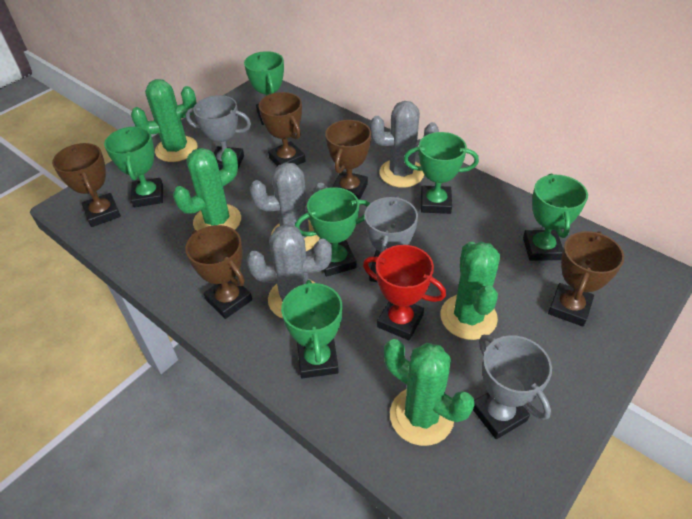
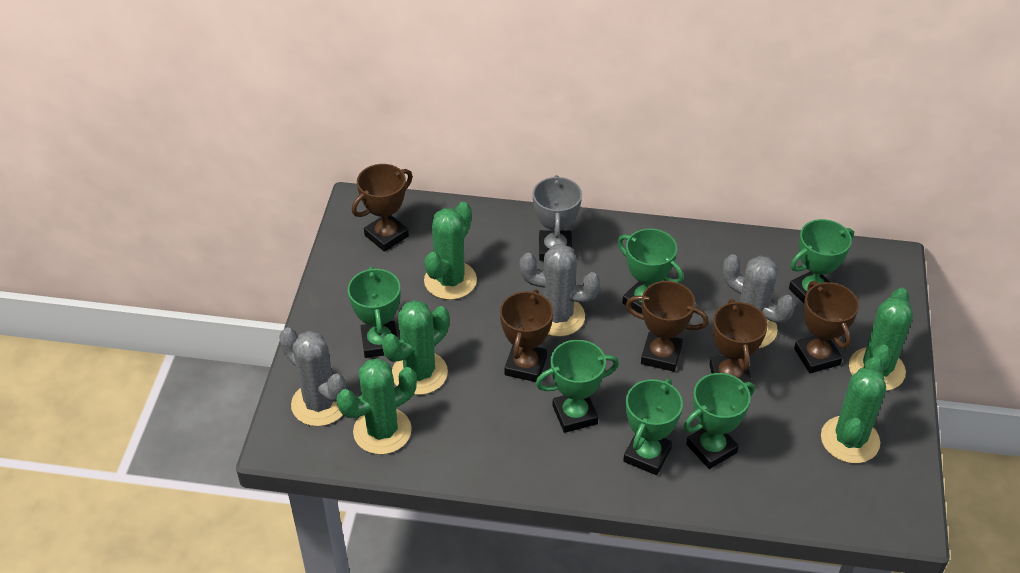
green cactus: 4 -> 5
grey trophy: 3 -> 1
red trophy: 1 -> 0

